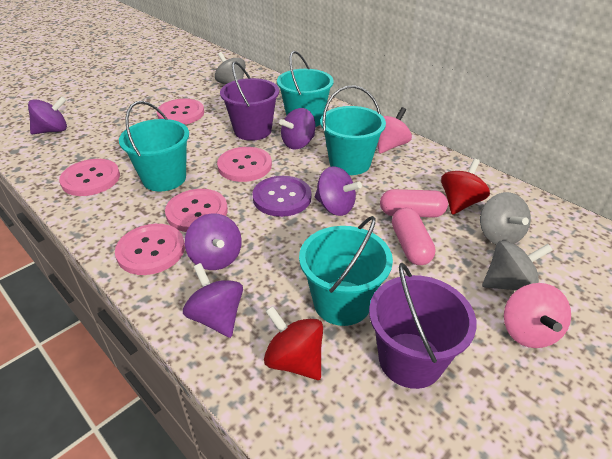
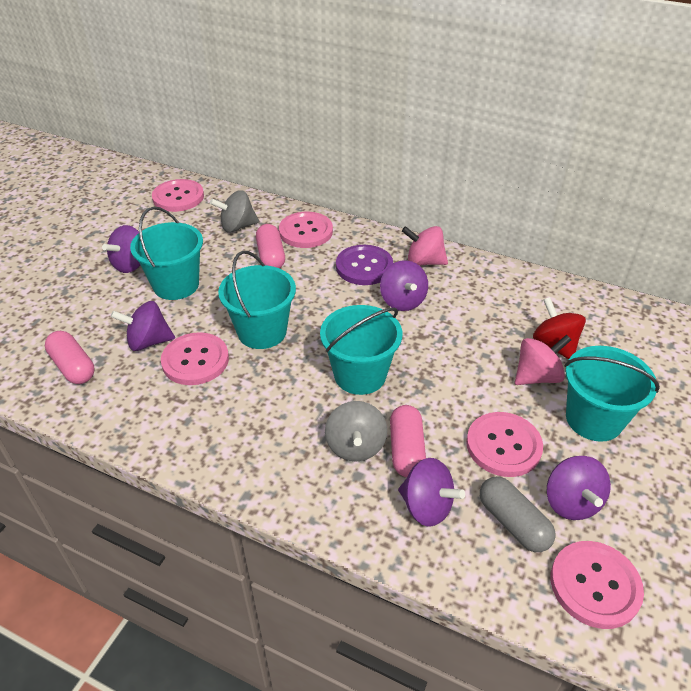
grey capsule: 0 -> 1
grey spinning top: 3 -> 2
pink capsule: 2 -> 3
purple bucket: 2 -> 0
red spinning top: 2 -> 1

